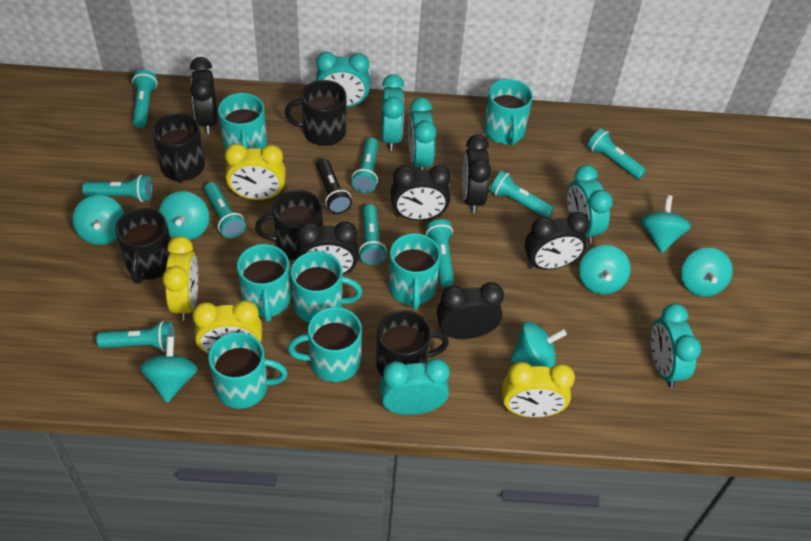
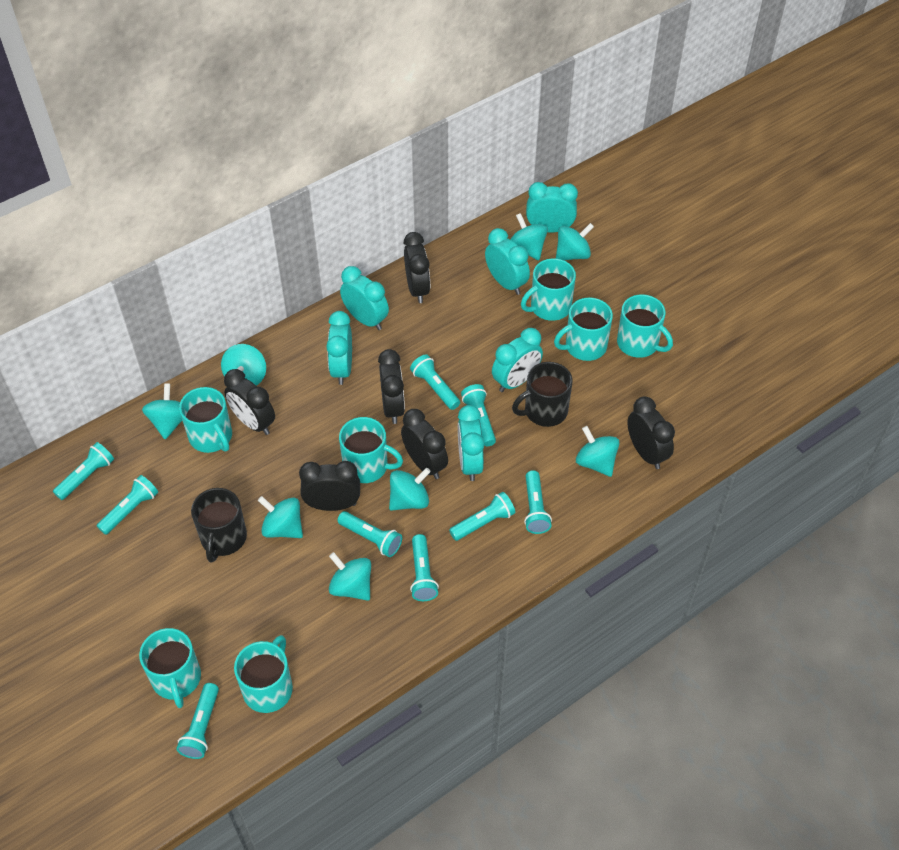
black flashlight: 1 -> 0
black mug: 5 -> 2
turquoise spinning top: 7 -> 8
yellow clock: 4 -> 0

